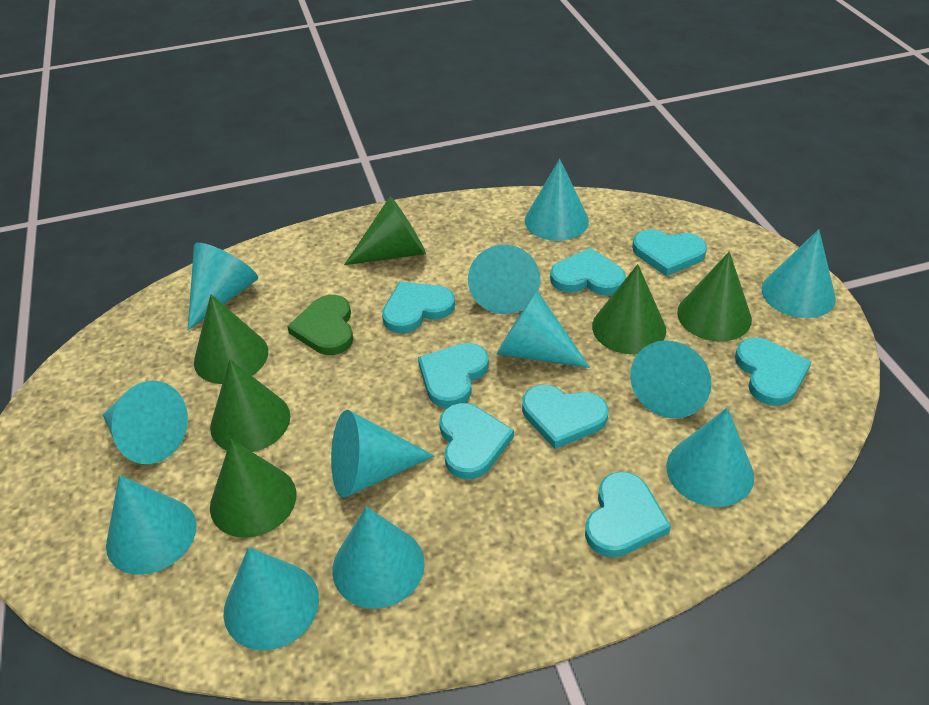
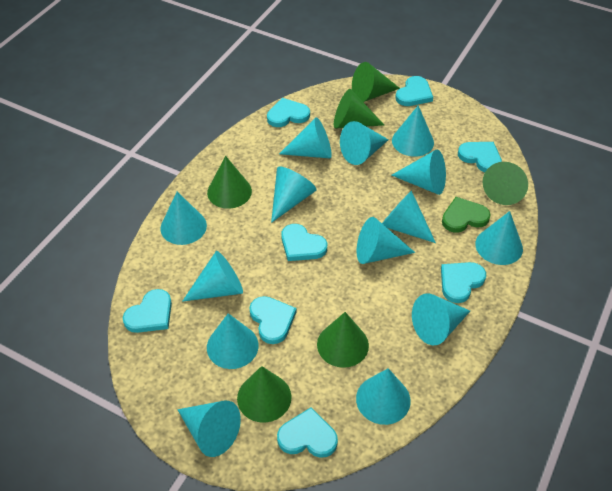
turquoise cone: 12 -> 14

